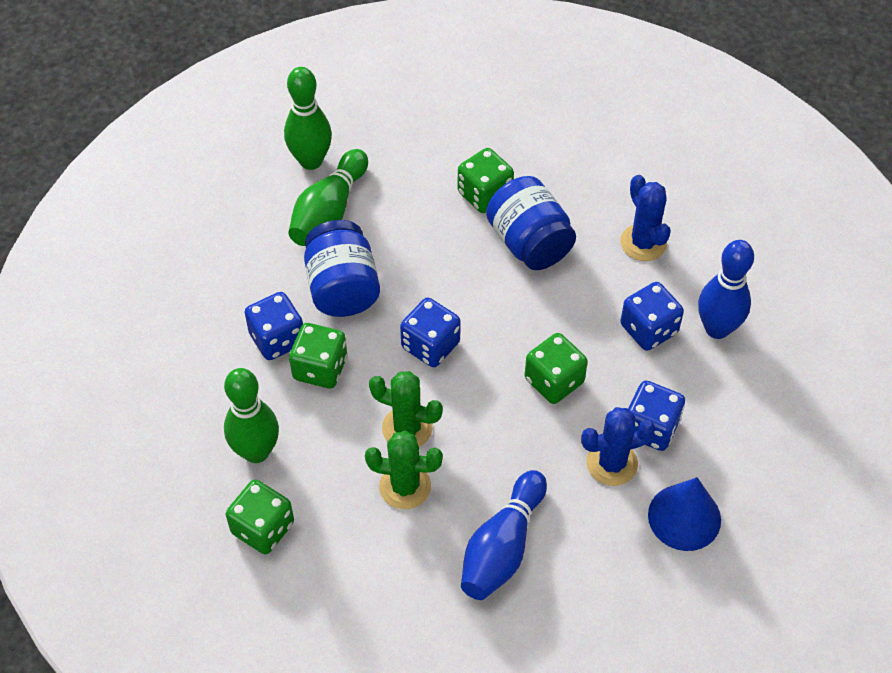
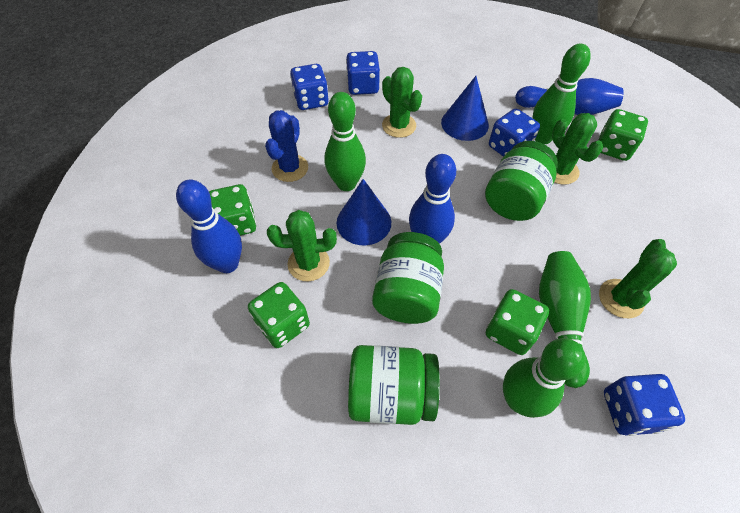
blue bowling pin: 2 -> 3
blue cactus: 2 -> 1
blue cone: 1 -> 2
blue jar: 2 -> 0
green bowling pin: 3 -> 4
green cactus: 2 -> 4
green jar: 0 -> 3

